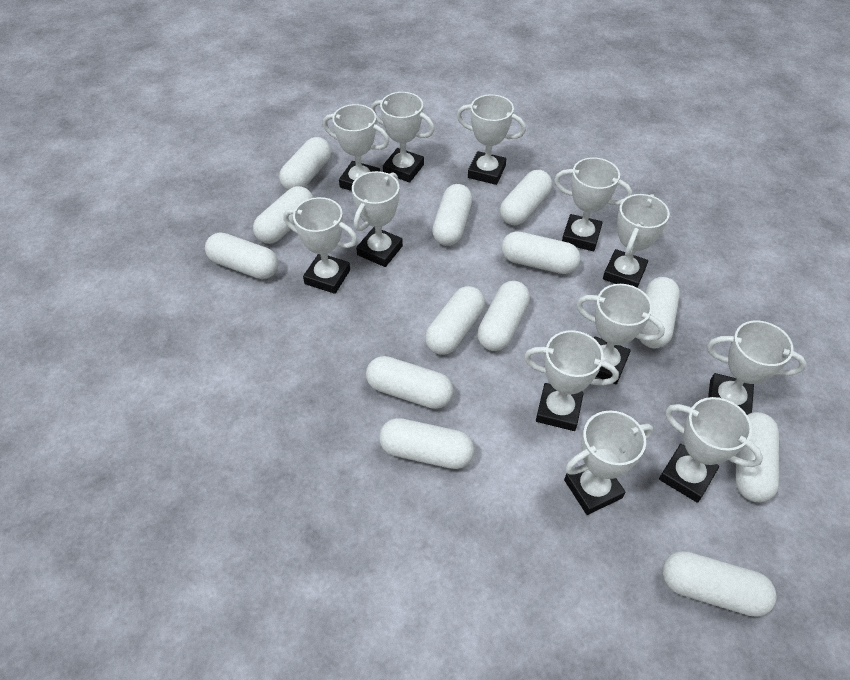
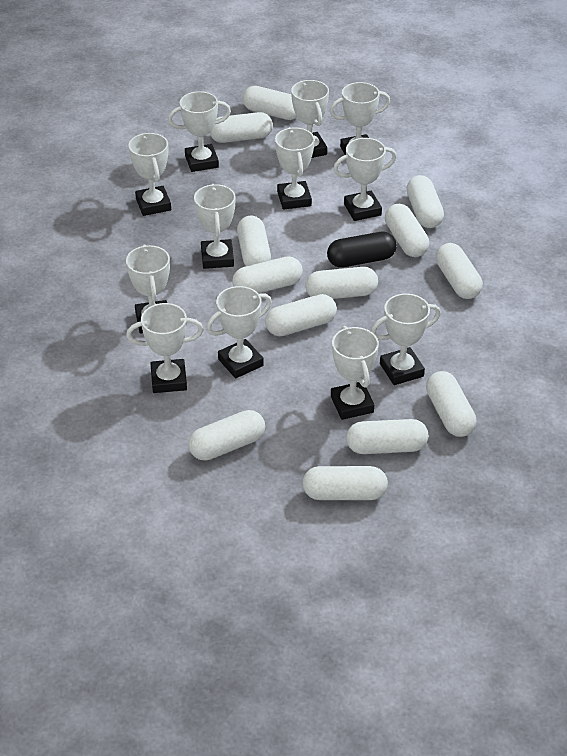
black capsule: 0 -> 1

